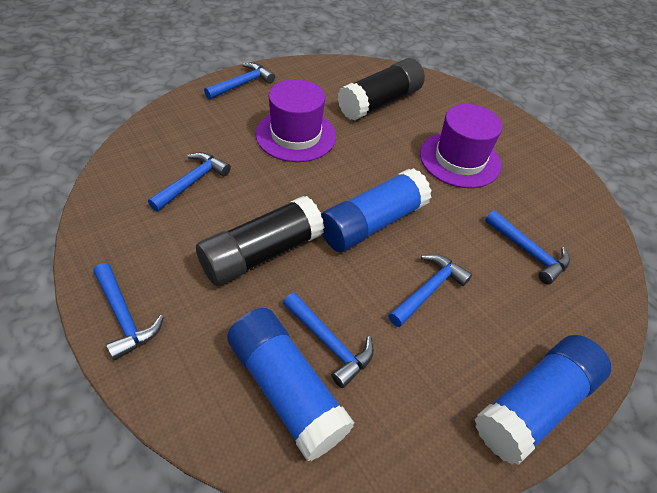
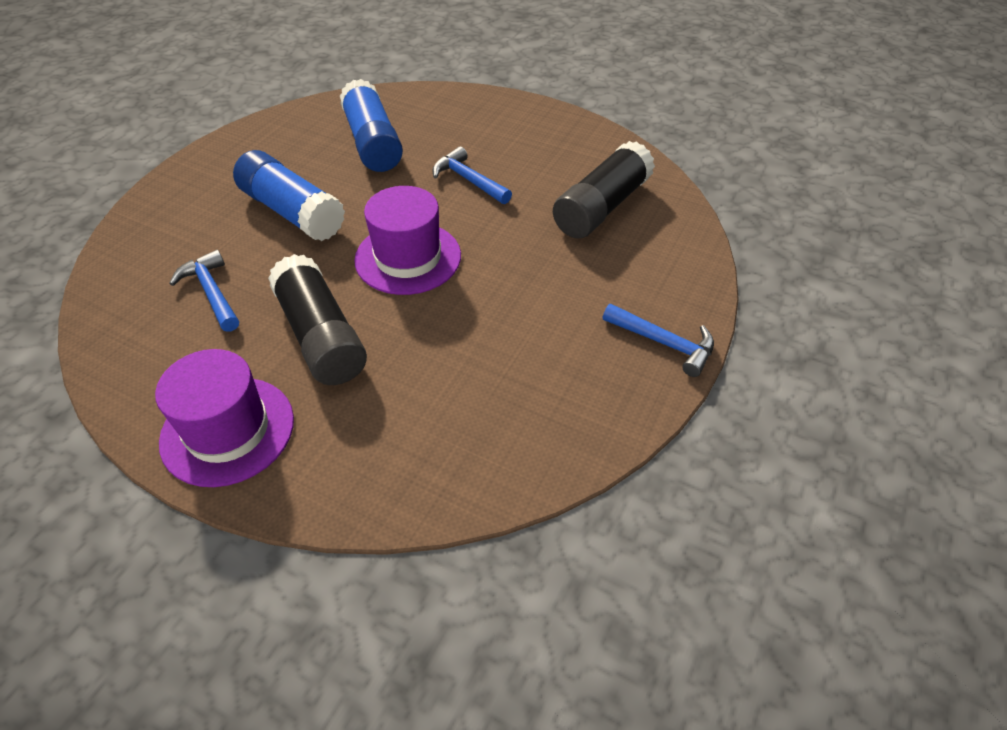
blue glue stick: 3 -> 2
blue hammer: 6 -> 3

